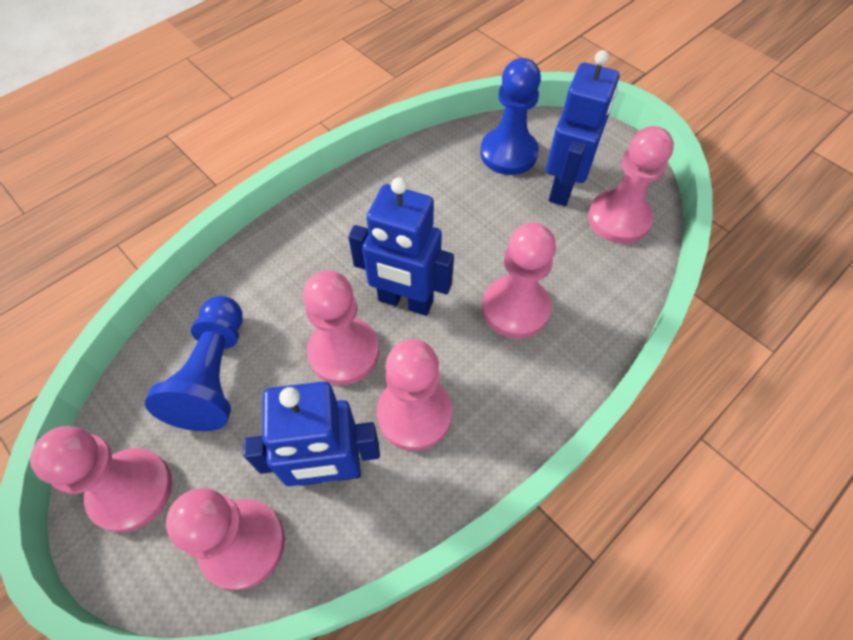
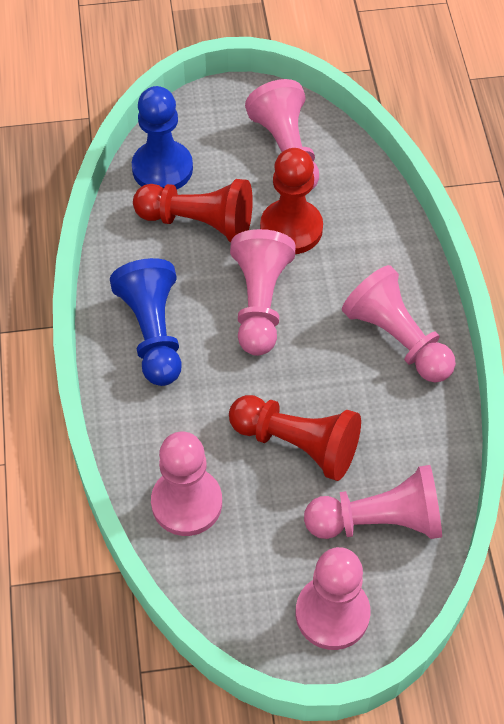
blue robot: 3 -> 0
red pawn: 0 -> 3

